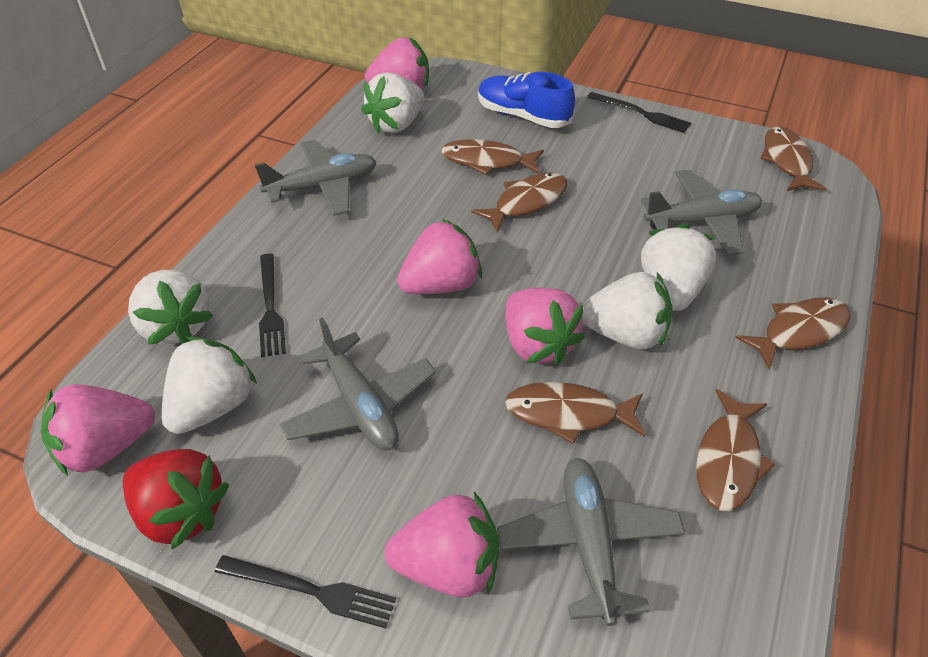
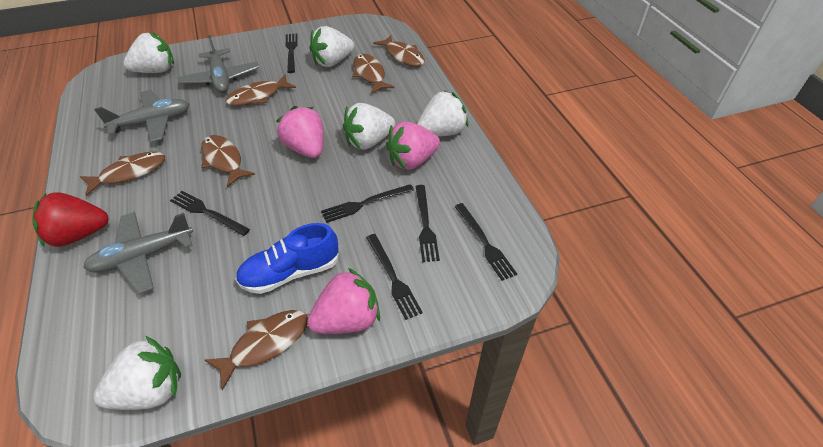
black fork: 3 -> 6
grey plane: 4 -> 3
pink strawberry: 5 -> 3

